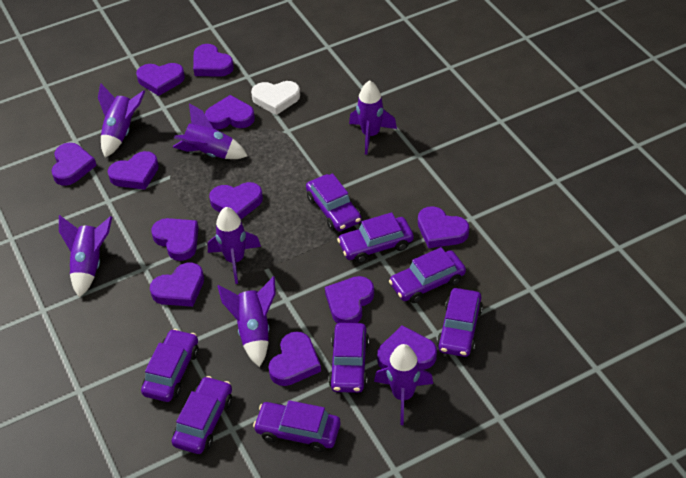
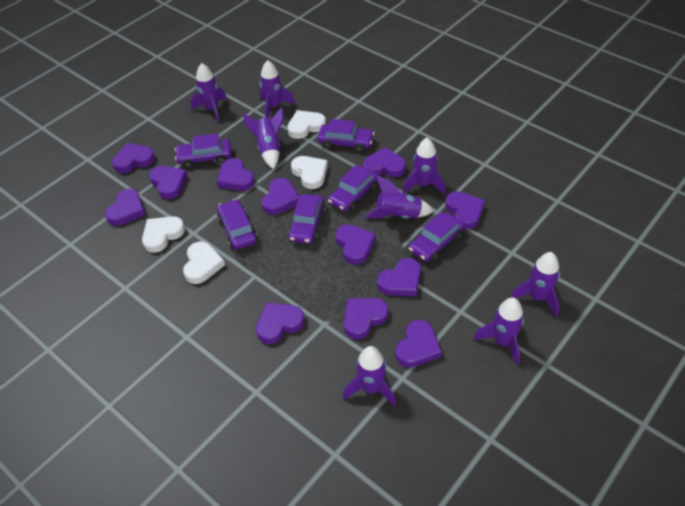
purple car: 8 -> 6
purple rocket: 7 -> 8
white heart: 1 -> 4

